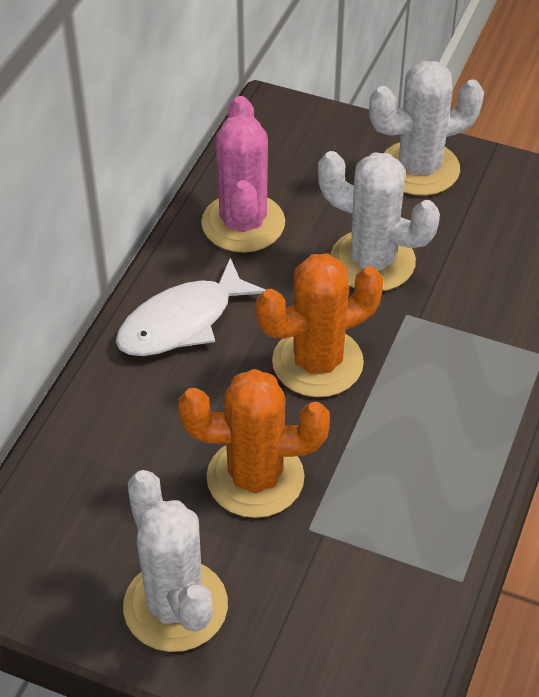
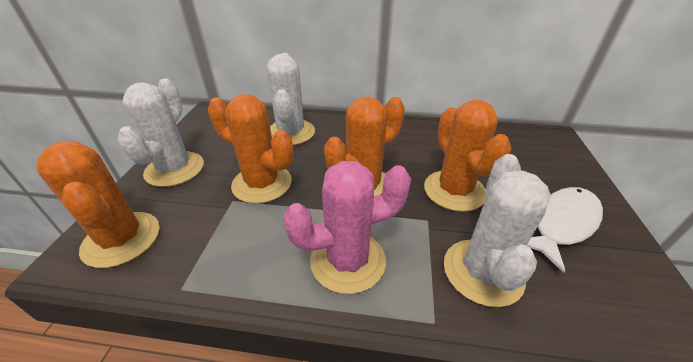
orange cactus: 2 -> 4

